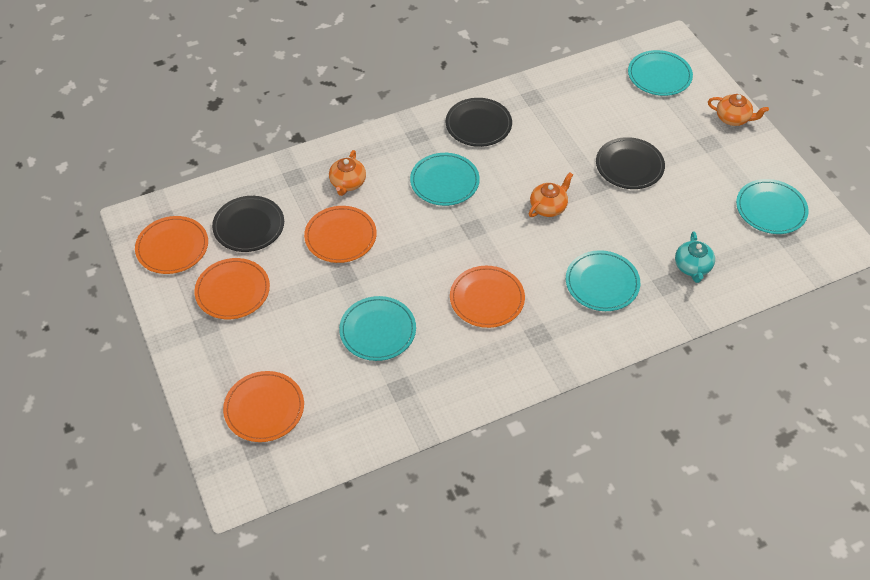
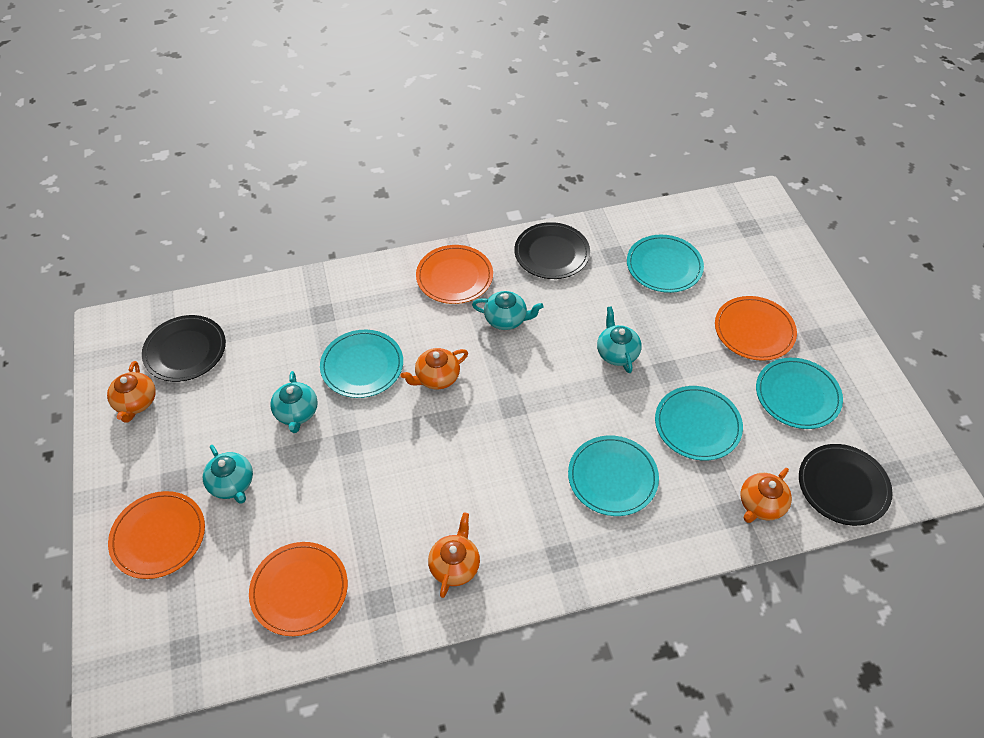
orange plate: 5 -> 4
orange teapot: 3 -> 4
turquoise teapot: 1 -> 4

